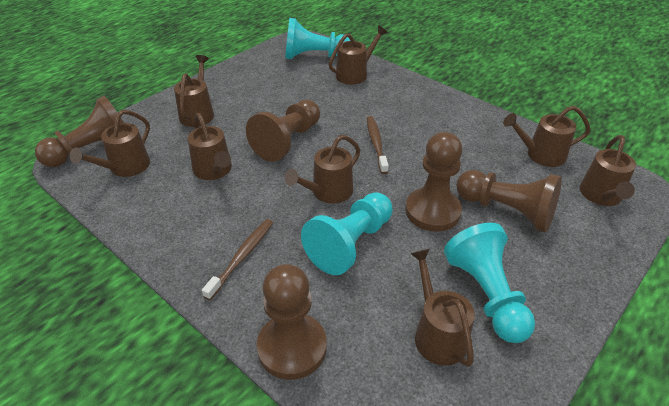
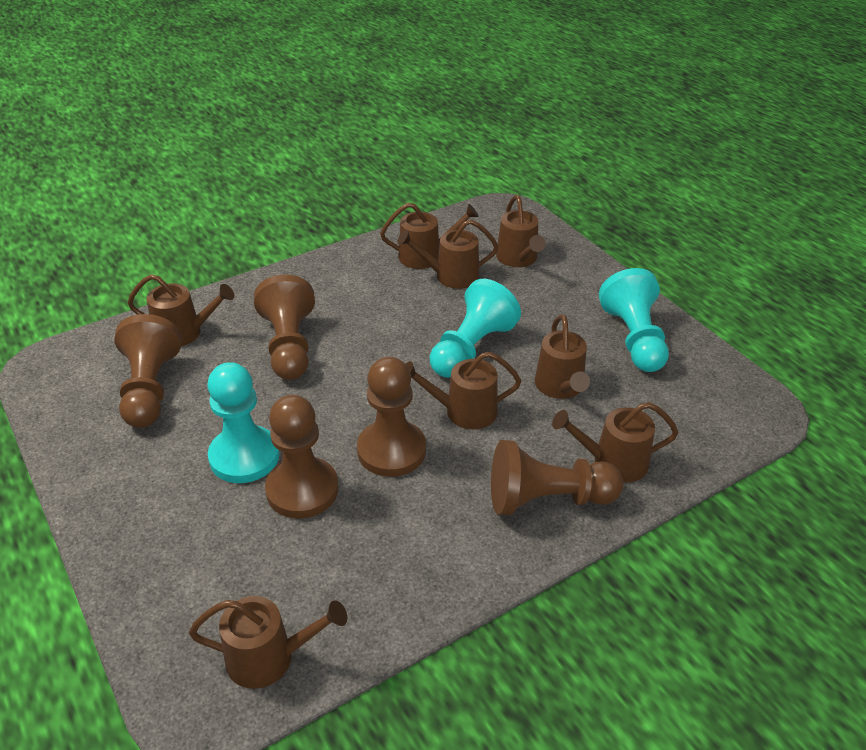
brown toothbrush: 2 -> 0

